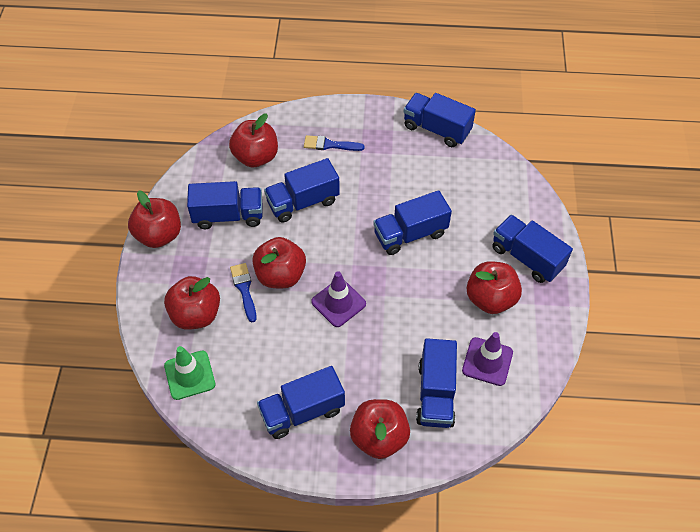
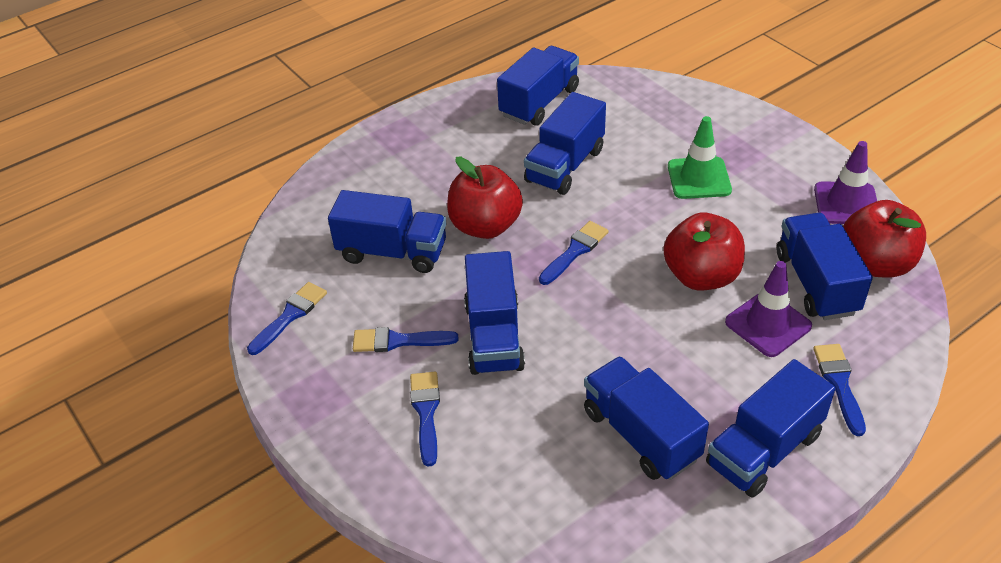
blue brush: 2 -> 5
red apple: 6 -> 3

